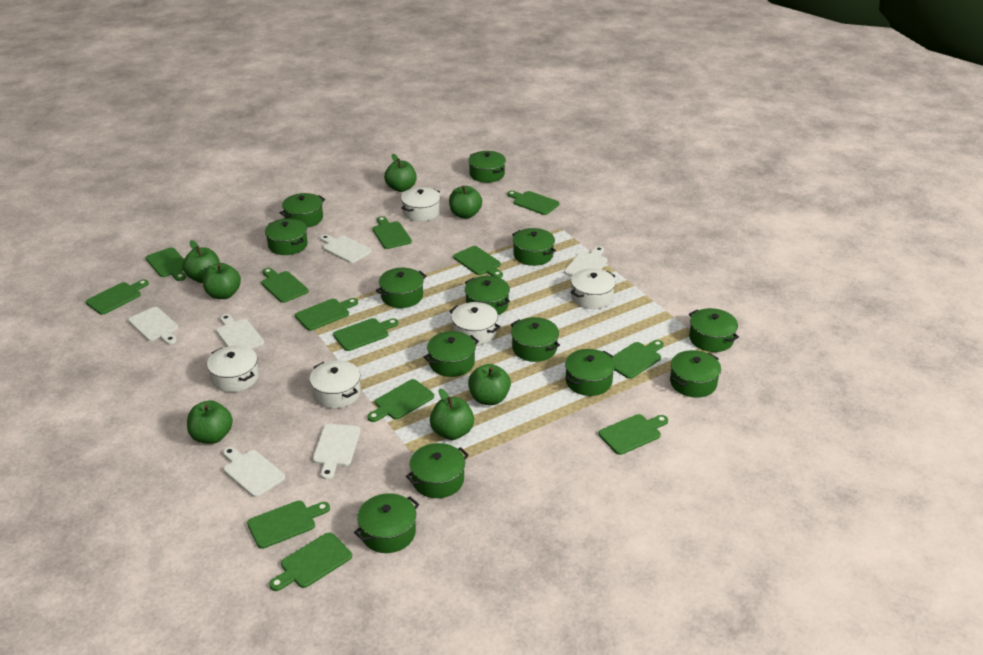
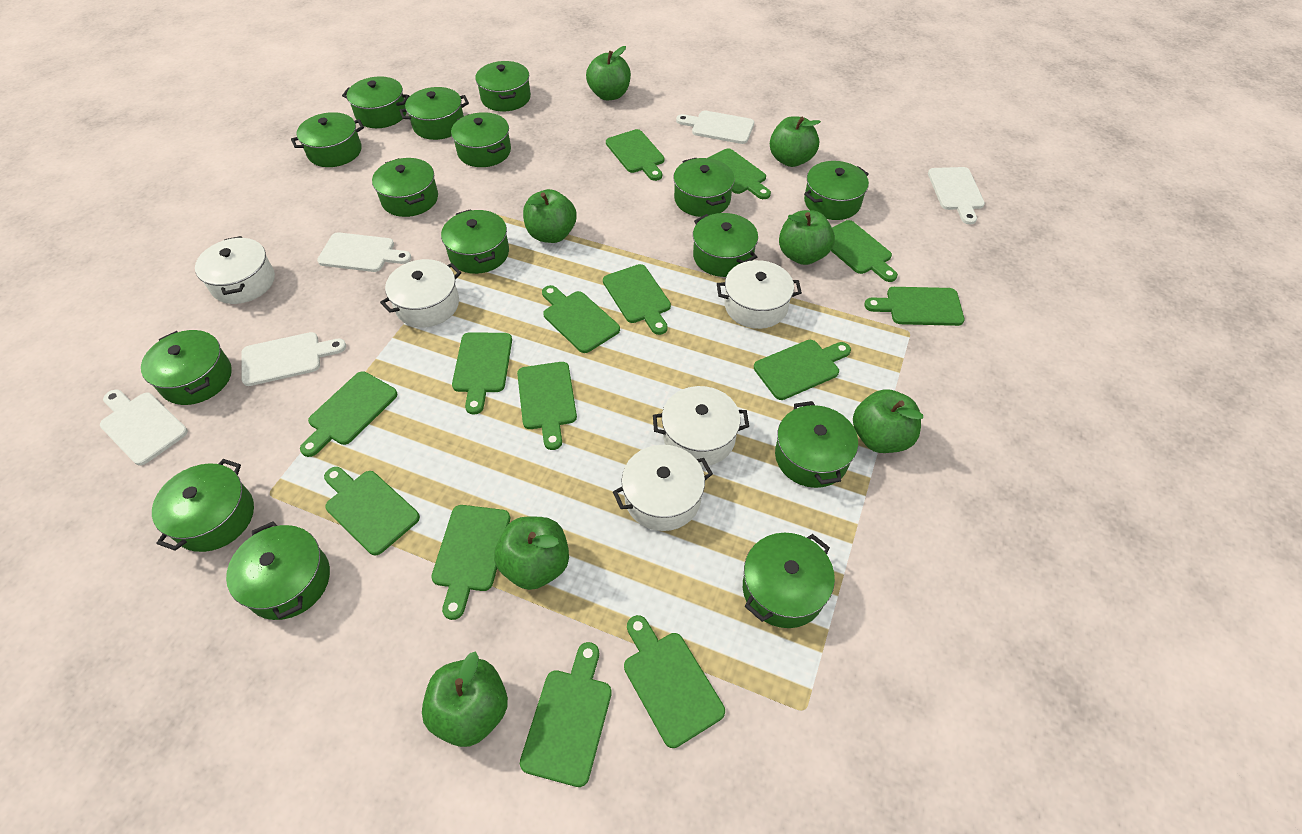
green cutting board: 13 -> 14
green pot: 13 -> 15
white cutting board: 6 -> 5

